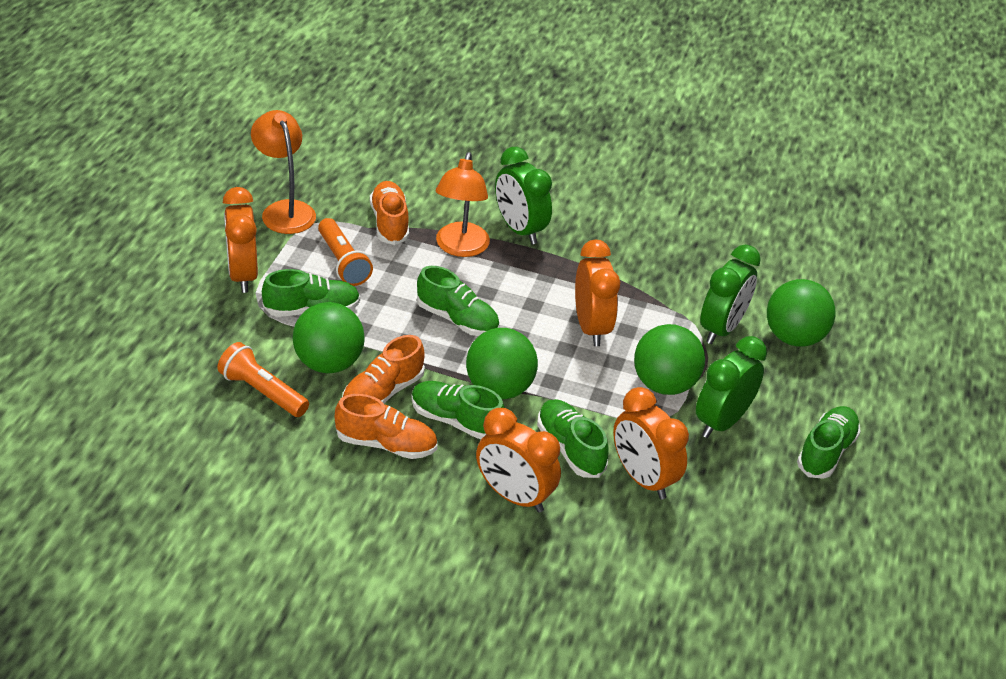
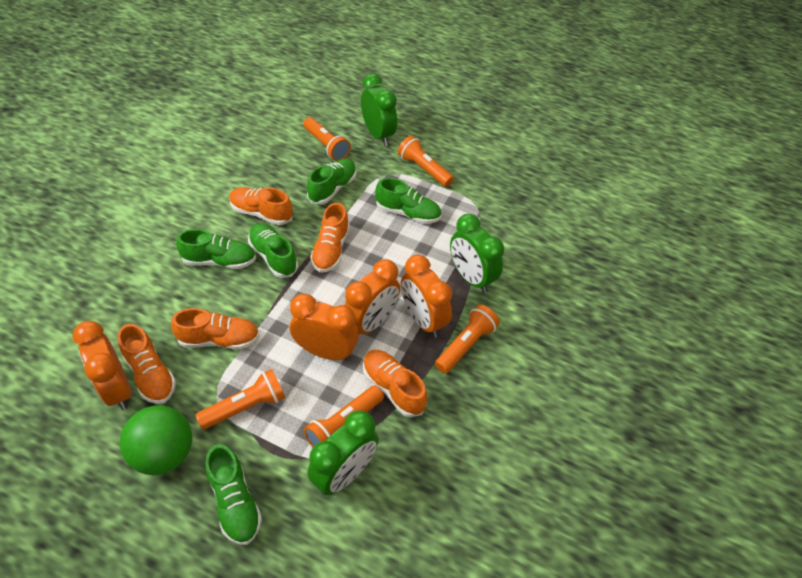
green ball: 4 -> 1
orange flashlight: 2 -> 5
orange lamp: 2 -> 0
orange shoe: 3 -> 5

